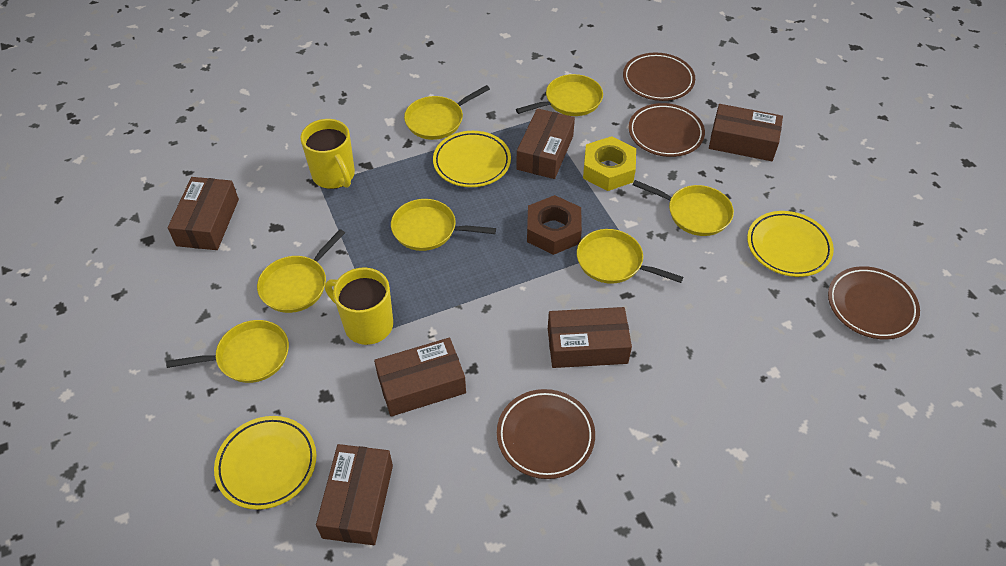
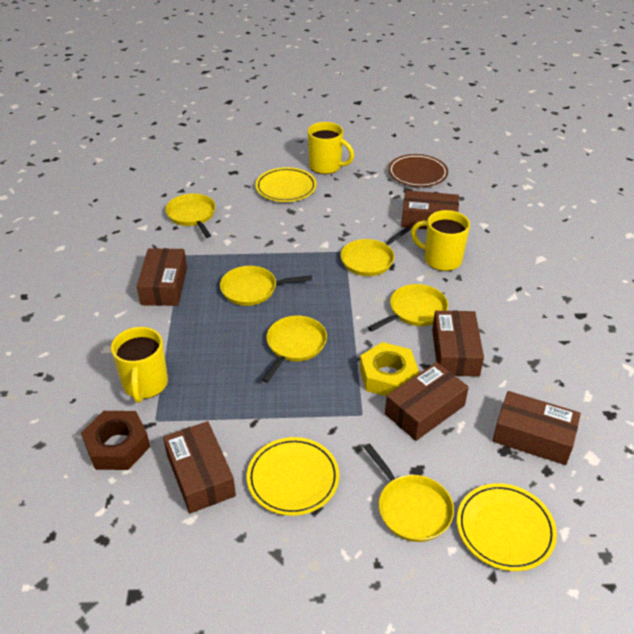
brown plate: 4 -> 1
yellow mug: 2 -> 3
yellow pan: 7 -> 6

